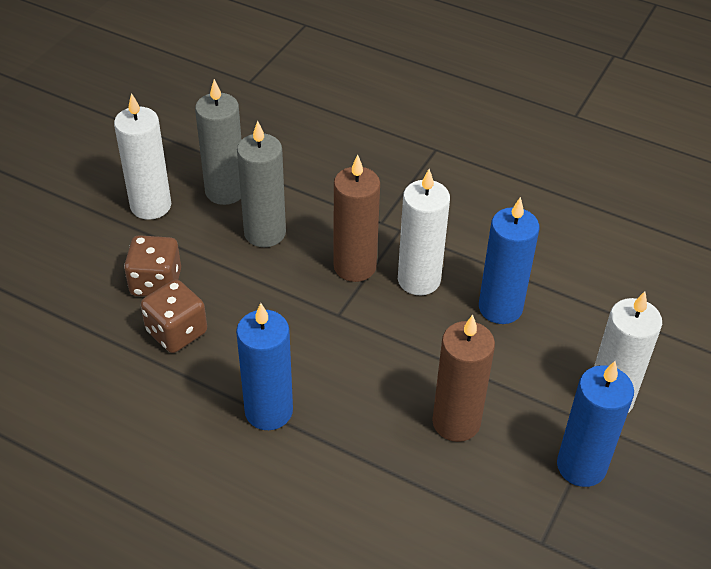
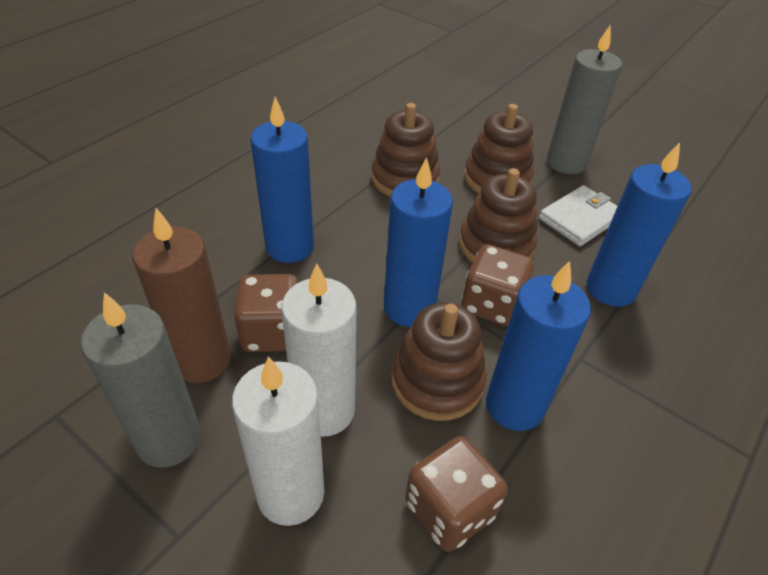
blue candle: 3 -> 4
brown candle: 2 -> 1
brown dice: 2 -> 3
brown stacking toy: 0 -> 4
white candle: 3 -> 2
white wallet: 0 -> 1

